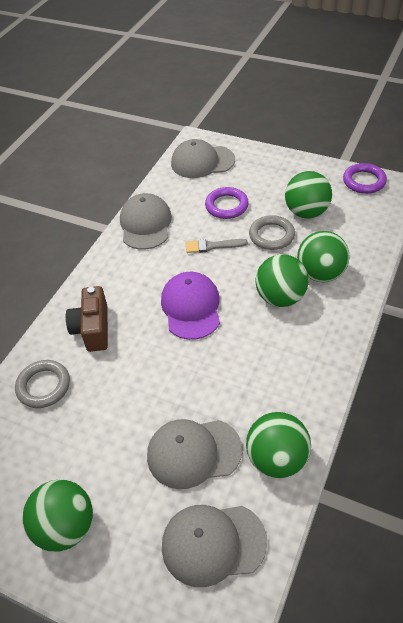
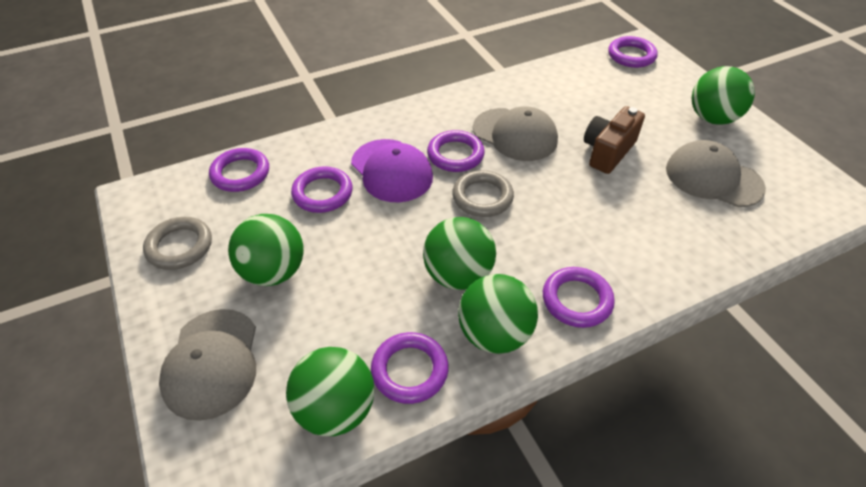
grey brush: 1 -> 0
grey cap: 4 -> 3
purple ring: 2 -> 6

